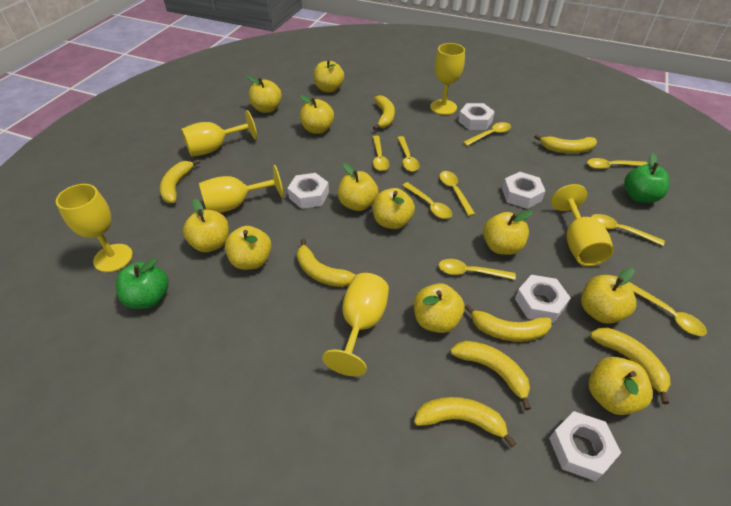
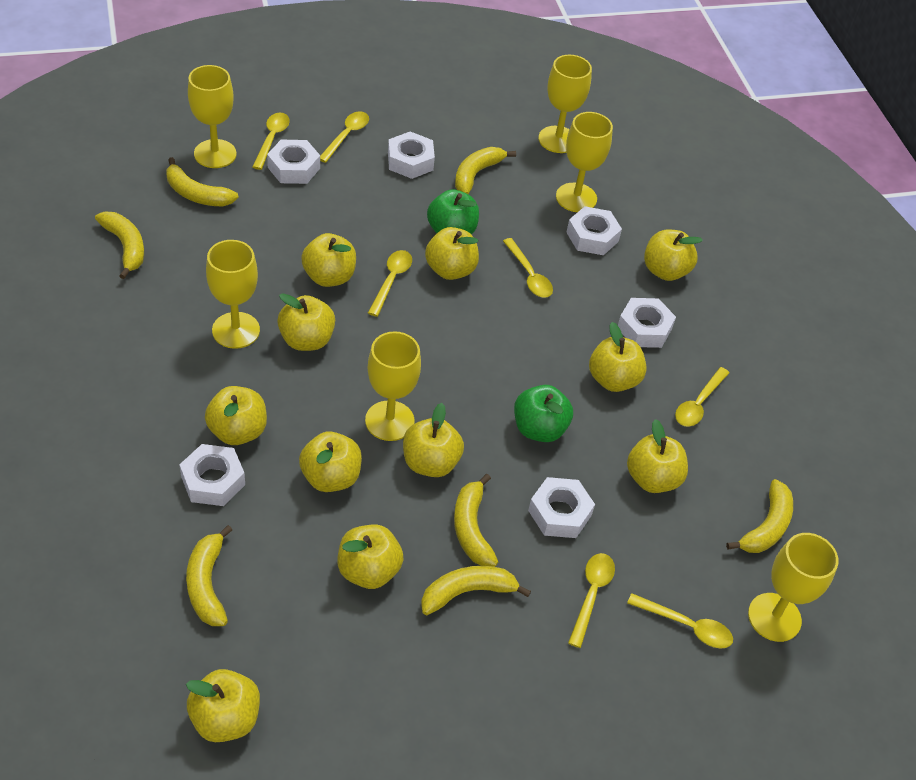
white nut: 5 -> 6
yellow banana: 8 -> 7
yellow spoon: 9 -> 7

